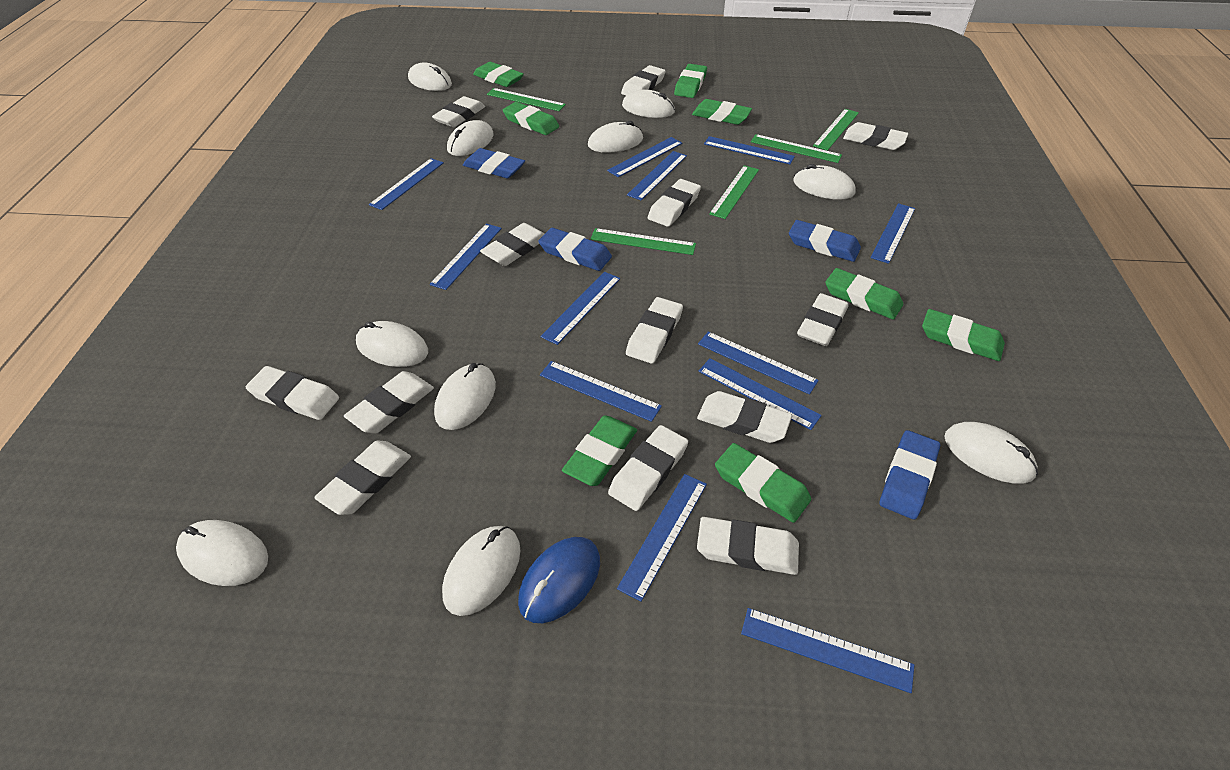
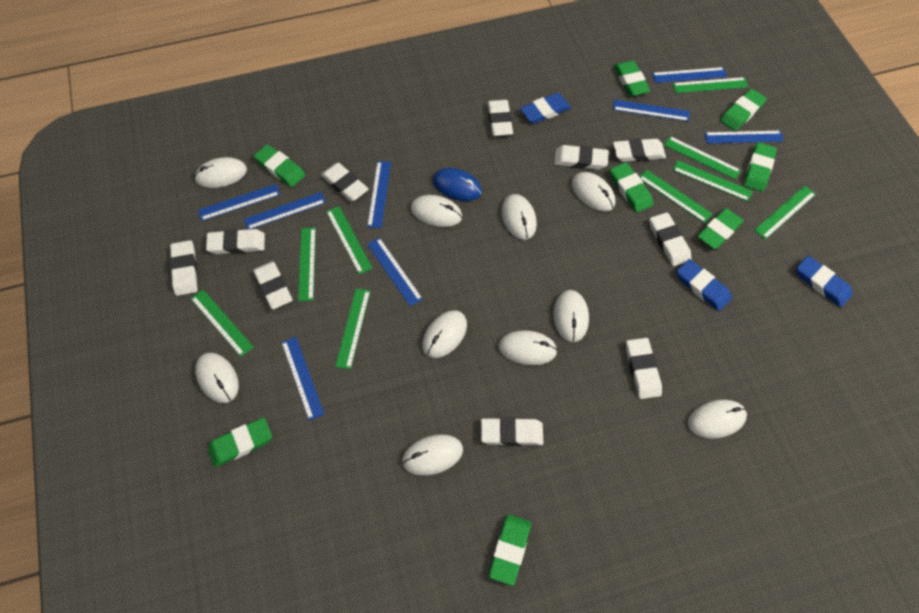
blue eraser: 4 -> 3
blue ruler: 12 -> 8
green ruler: 5 -> 9
white eraser: 13 -> 10

